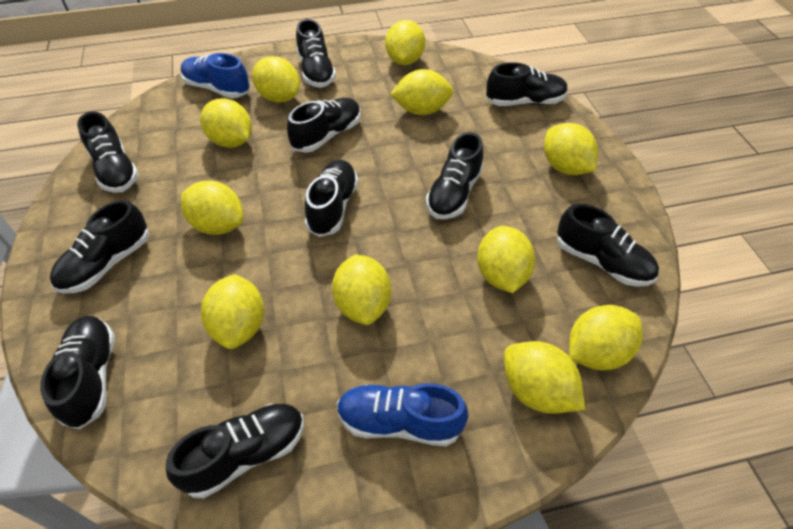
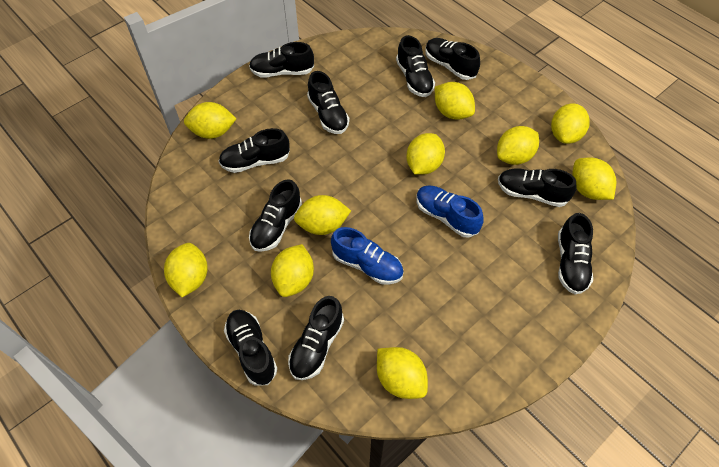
yellow lemon: 11 -> 10

